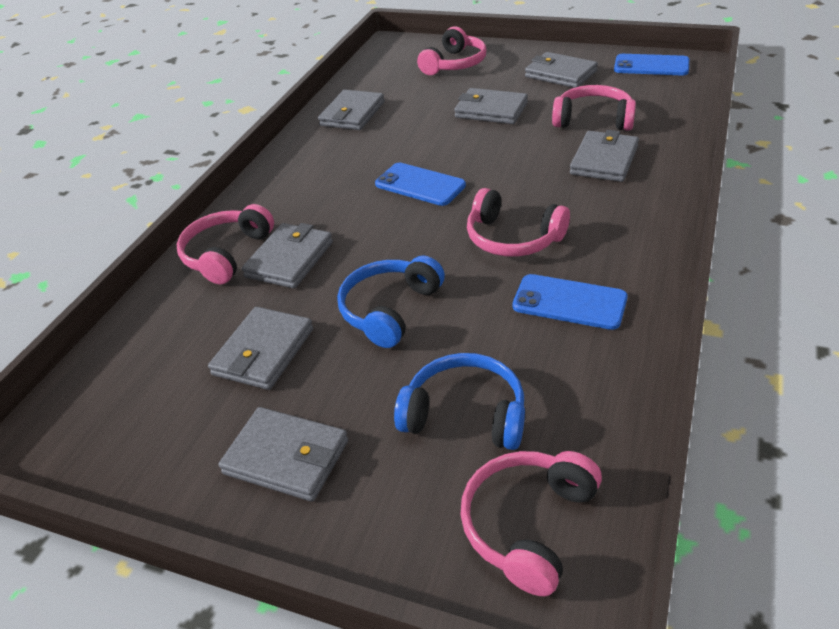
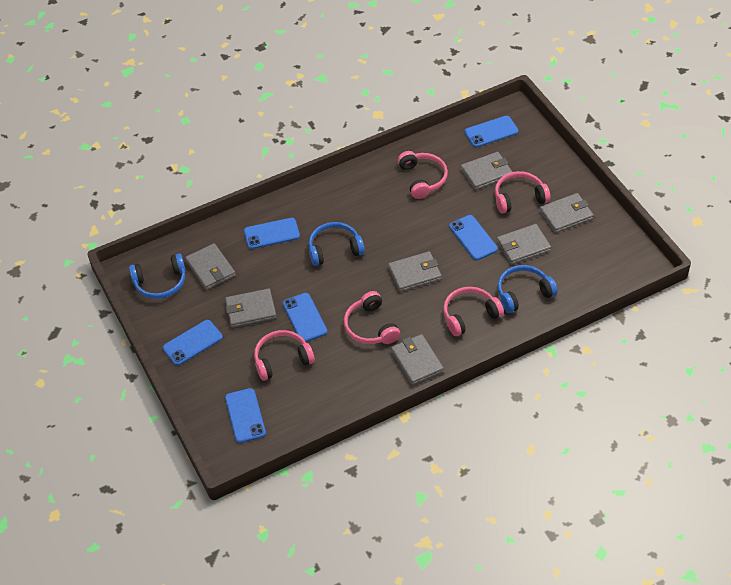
blue headphones: 2 -> 3
blue phone: 3 -> 6

